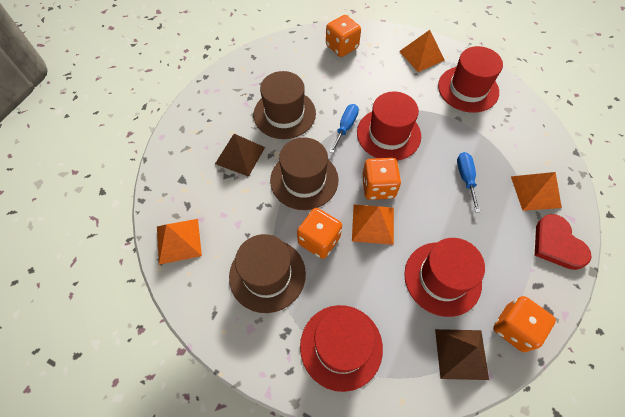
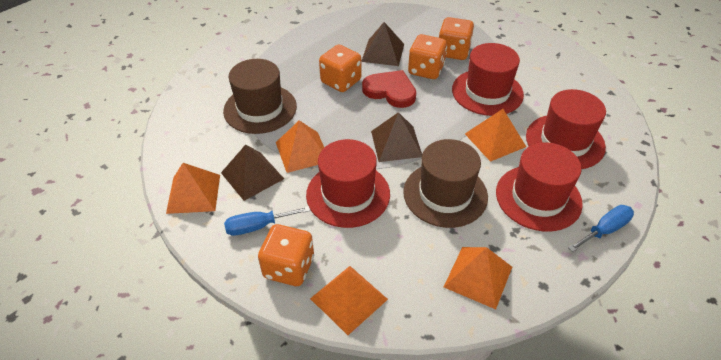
brown hat: 3 -> 2
brown pyramid: 2 -> 3
orange pyramid: 4 -> 5

